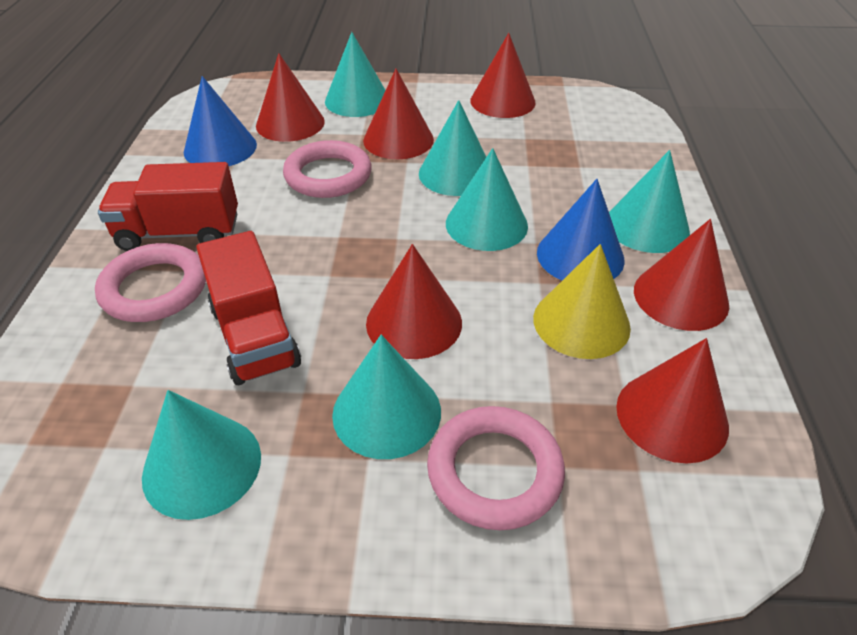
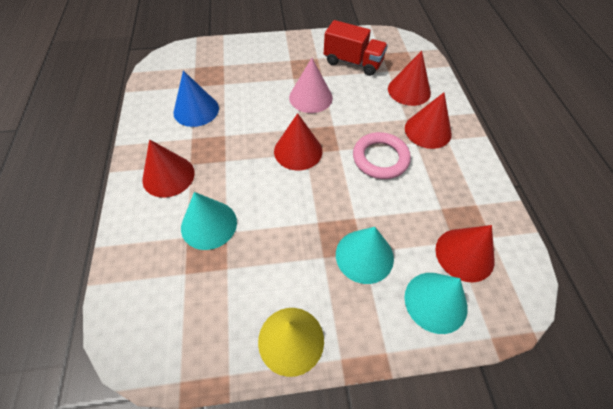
blue cone: 2 -> 1
pink cone: 0 -> 1
pink ring: 3 -> 1
red cone: 6 -> 5
red truck: 2 -> 1
turquoise cone: 6 -> 3

